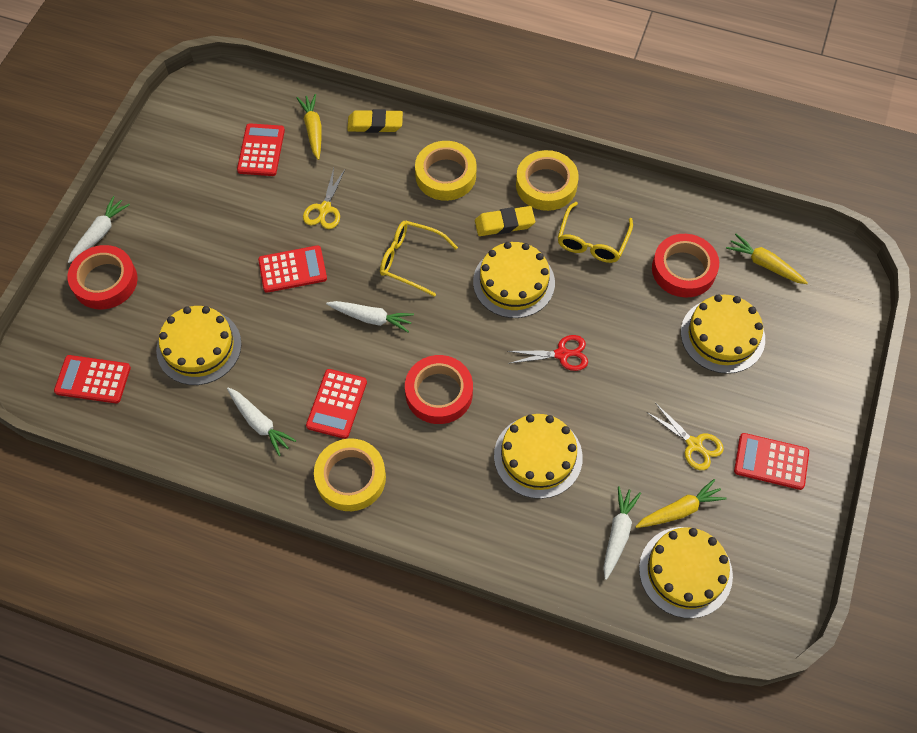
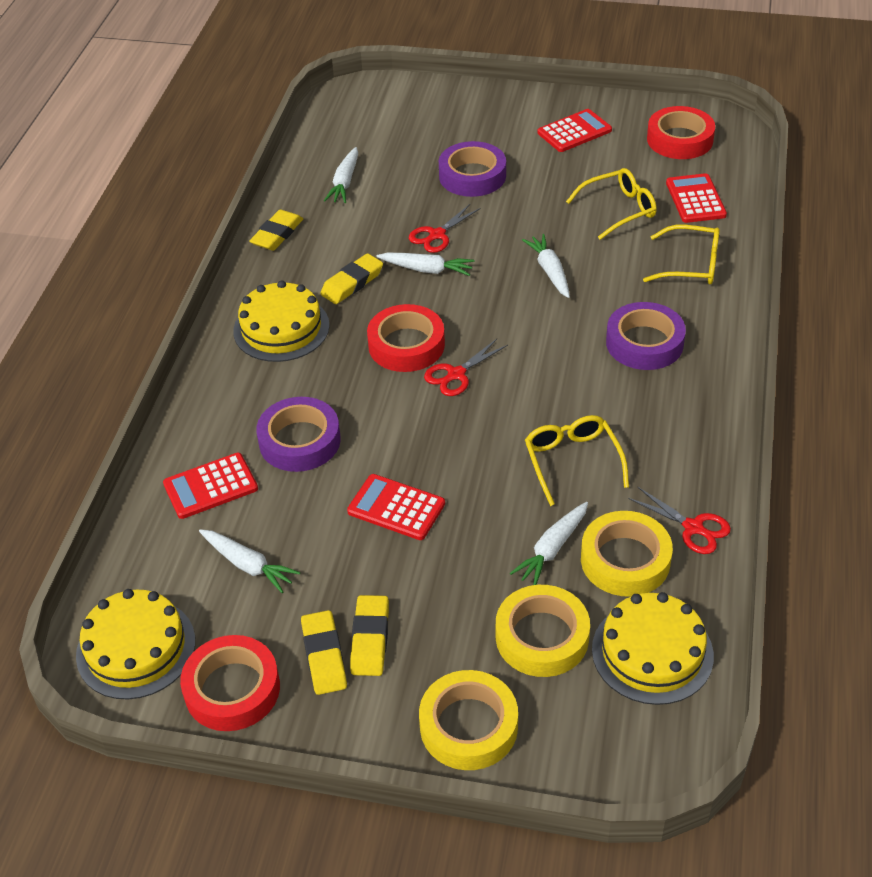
purple tape: 0 -> 3
red calculator: 5 -> 4
red scissors: 1 -> 3
white carrot: 4 -> 5
yellow cake: 5 -> 3
yellow carrot: 3 -> 0
yellow eraser: 2 -> 4
yellow glasses: 2 -> 3
yellow scissors: 2 -> 0

